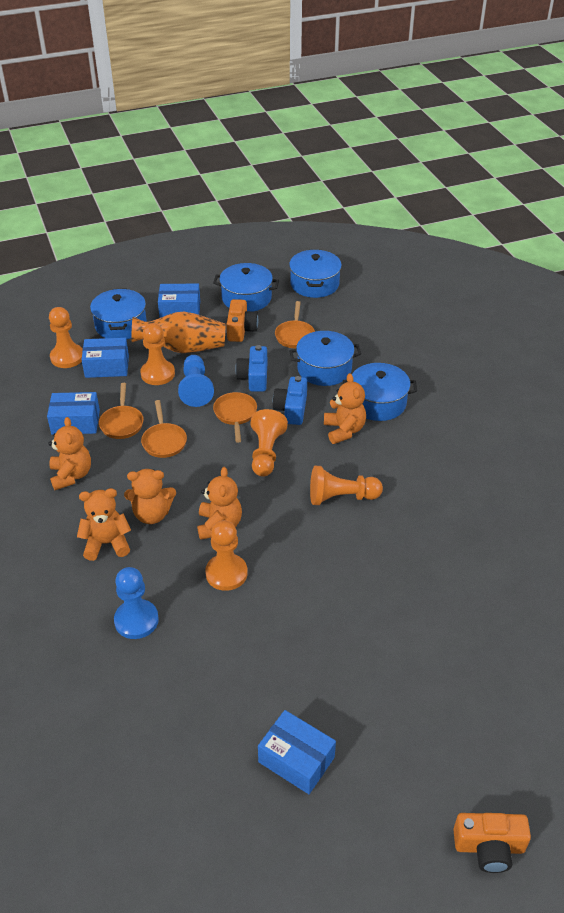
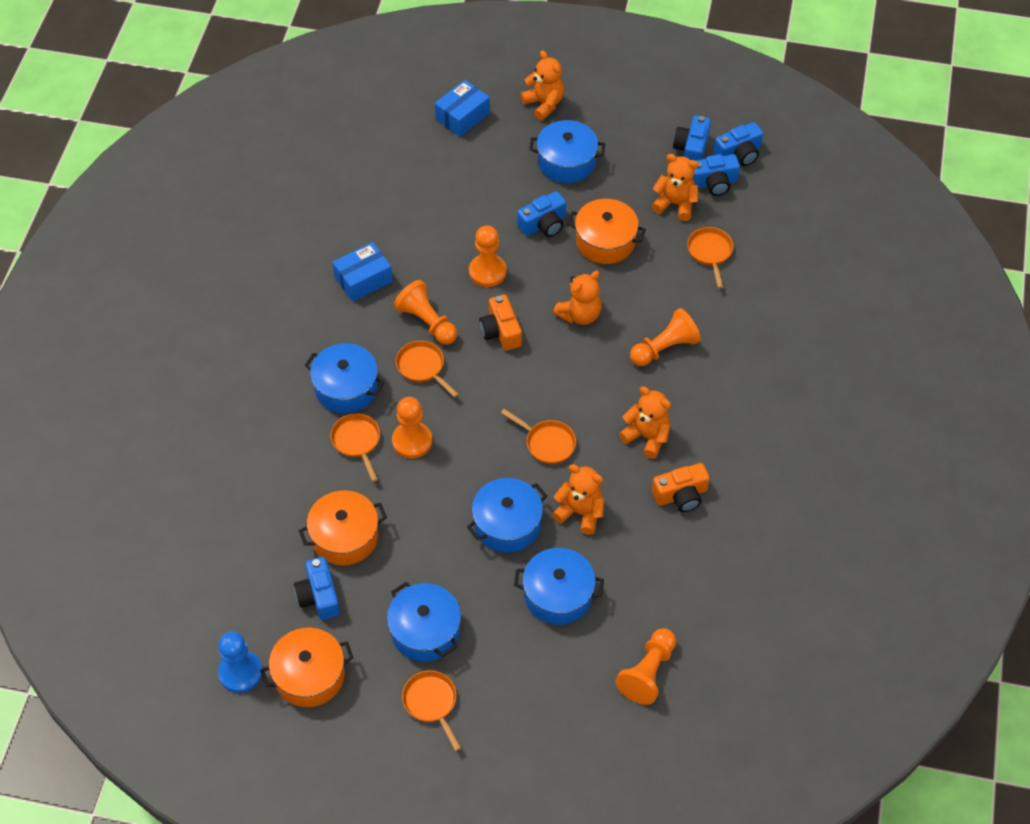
blue box: 4 -> 2
blue camera: 2 -> 5
blue pawn: 2 -> 1
orange pan: 4 -> 5
orange pot: 0 -> 3
orange vase: 1 -> 0

